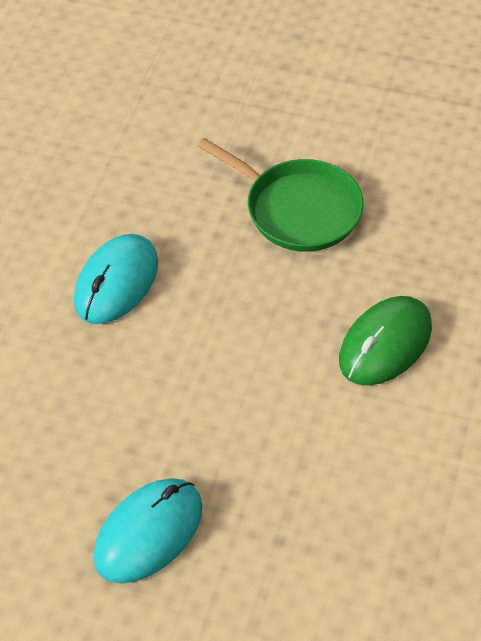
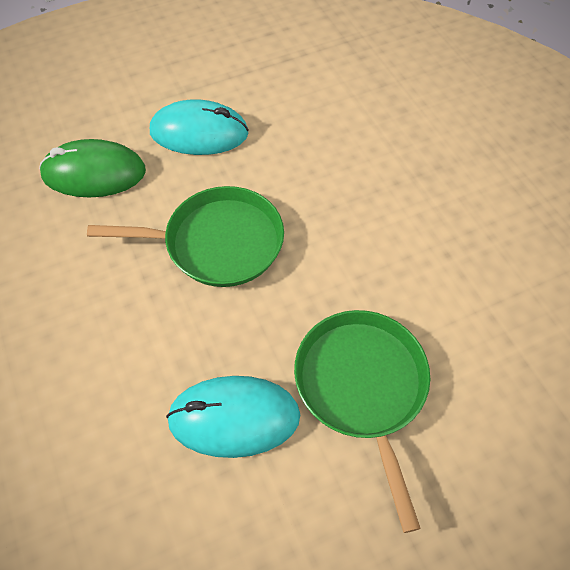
green pan: 1 -> 2

